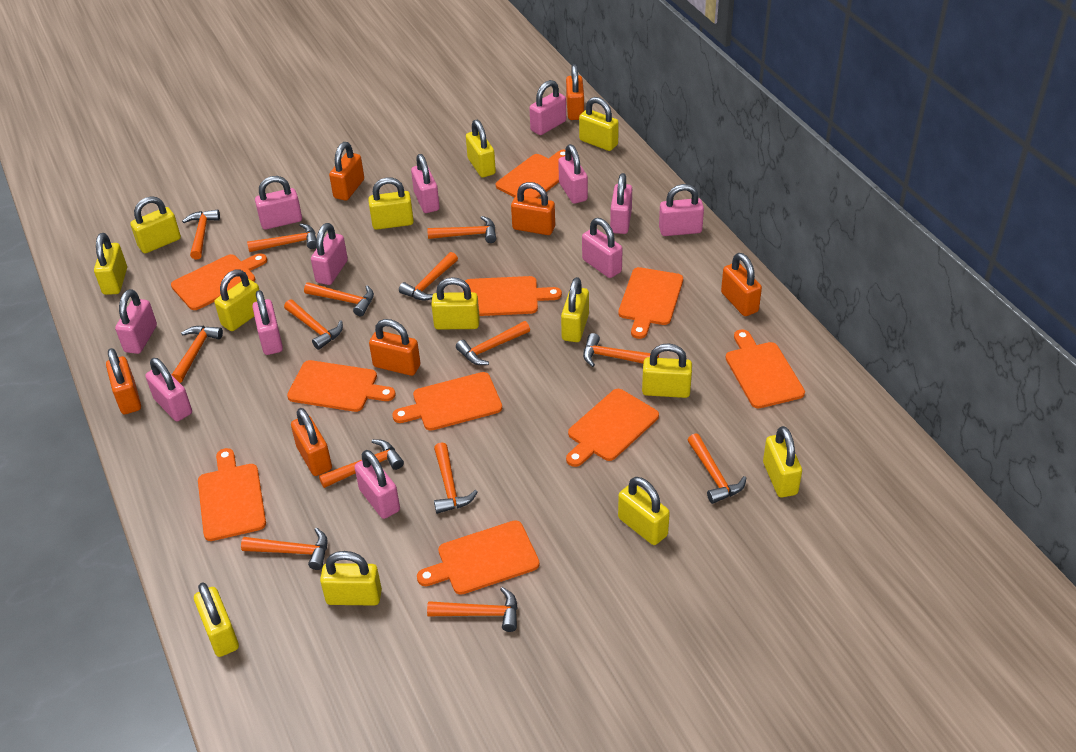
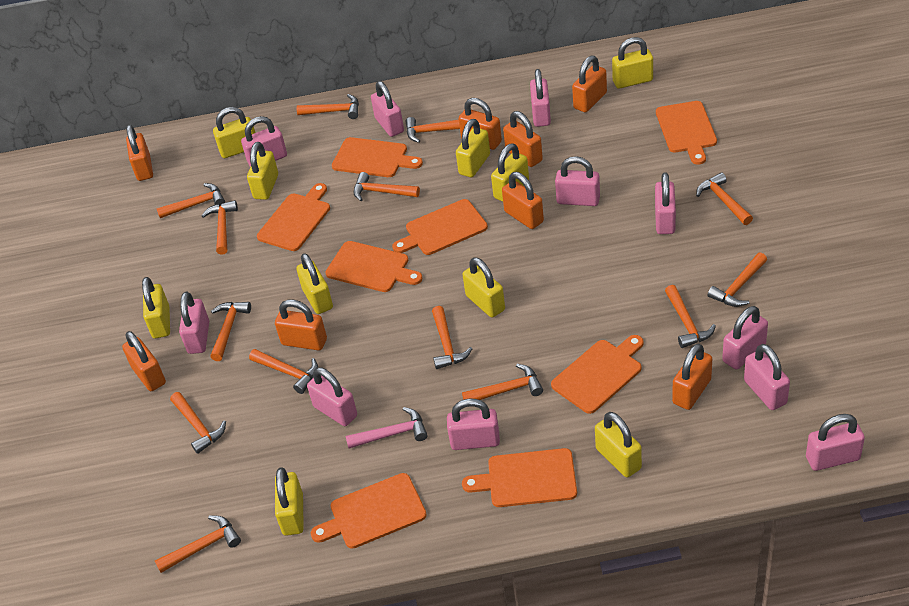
orange cutting board: 10 -> 8
orange padlock: 7 -> 8
pink hammer: 0 -> 1
pink padlock: 12 -> 11
yellow padlock: 13 -> 10

